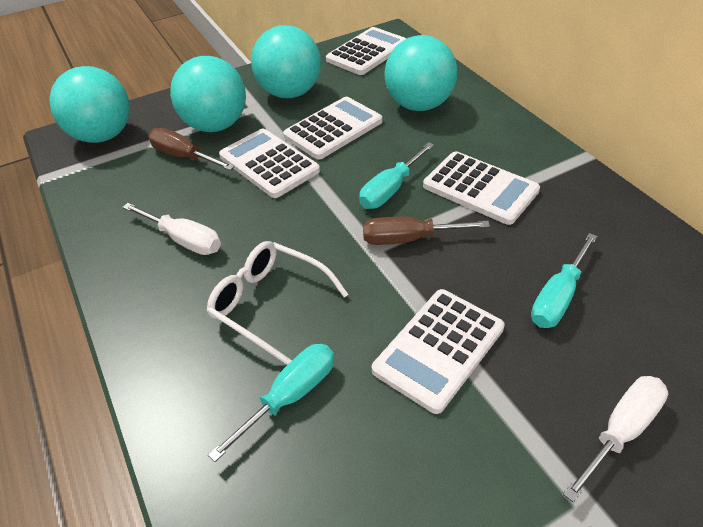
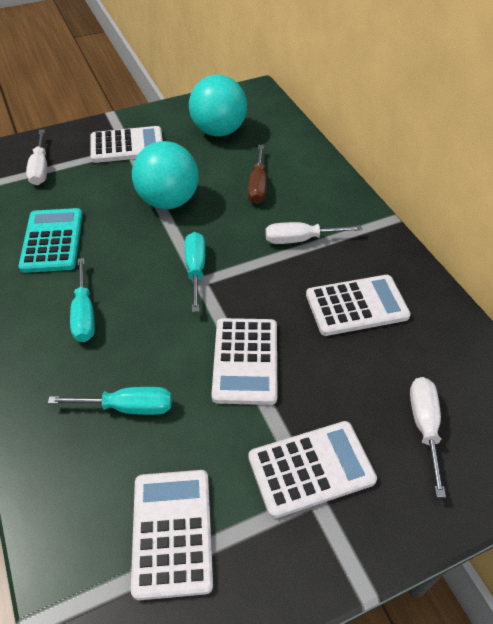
brown screwdriver: 2 -> 1
turquoise ball: 4 -> 2
turquoise calculator: 0 -> 1
white glasses: 1 -> 0
white screwdriver: 2 -> 3

